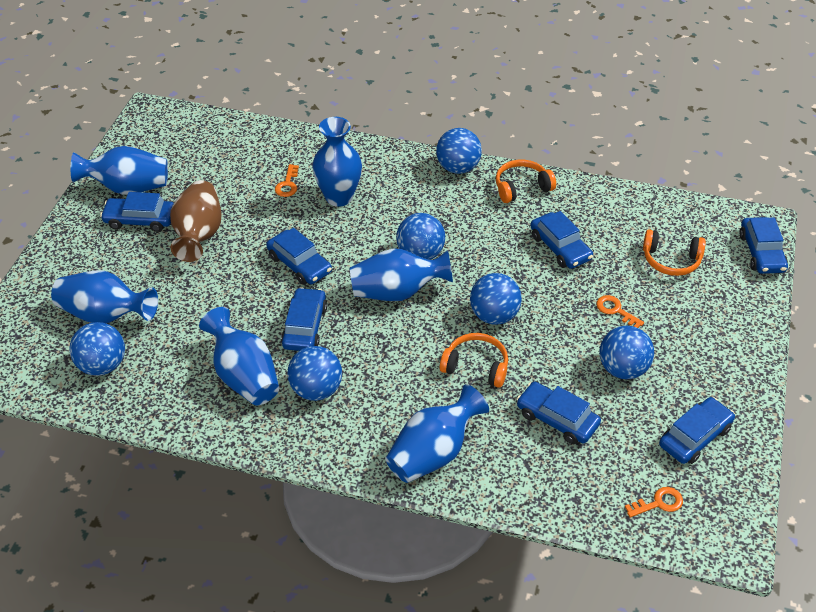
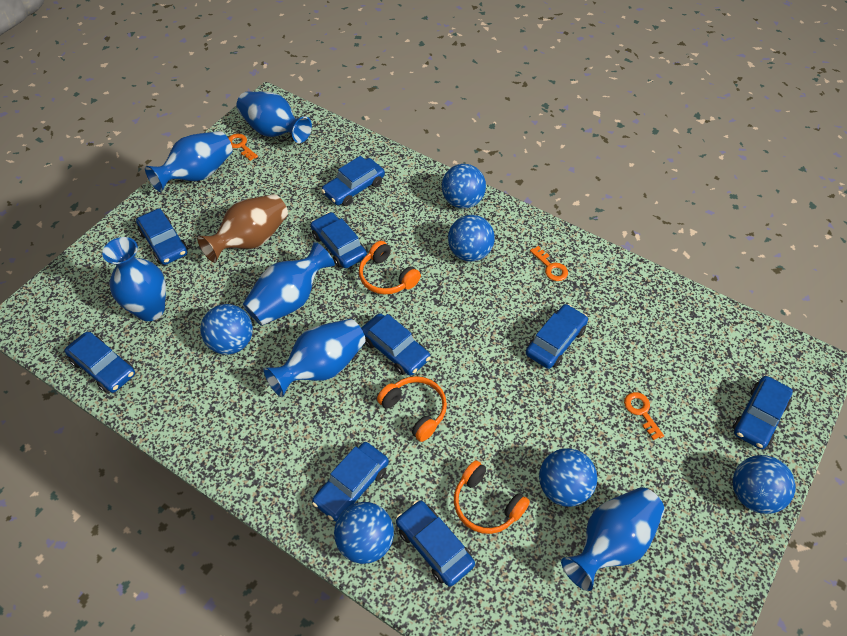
blue car: 7 -> 9

